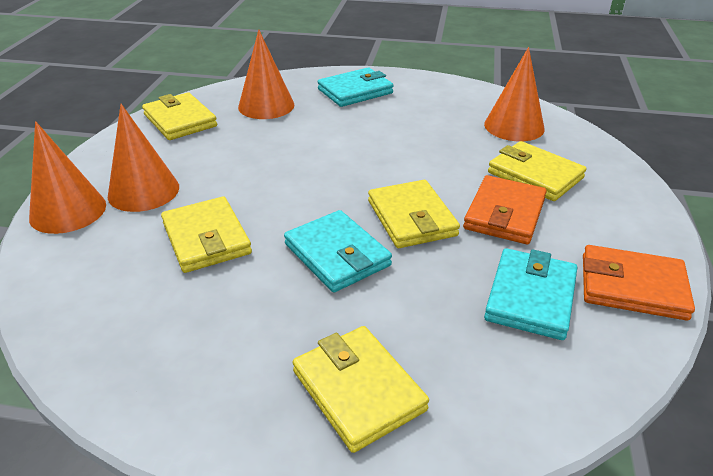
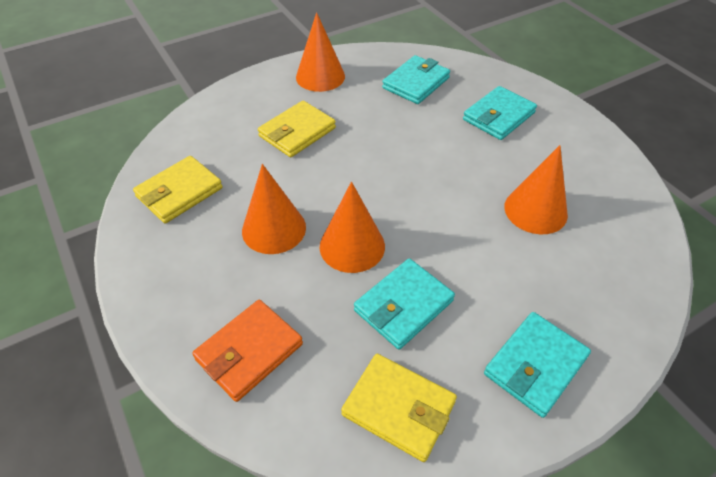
orange wallet: 2 -> 1
turquoise wallet: 3 -> 4
yellow wallet: 5 -> 3

